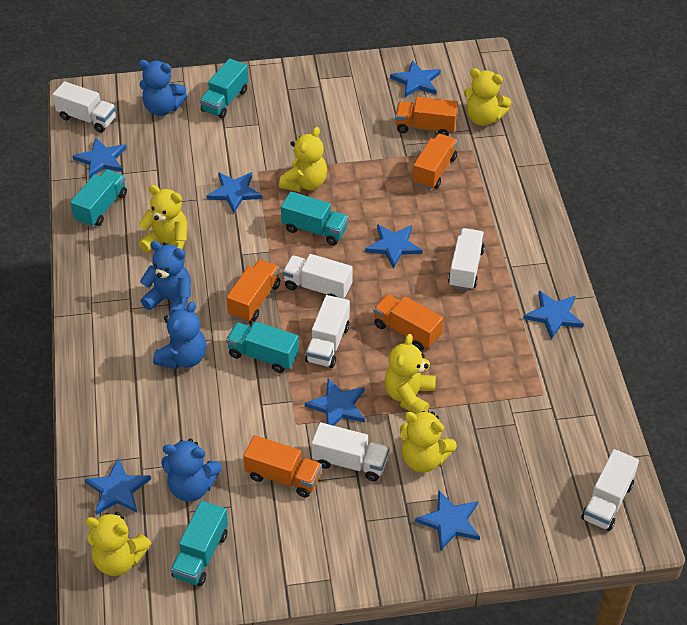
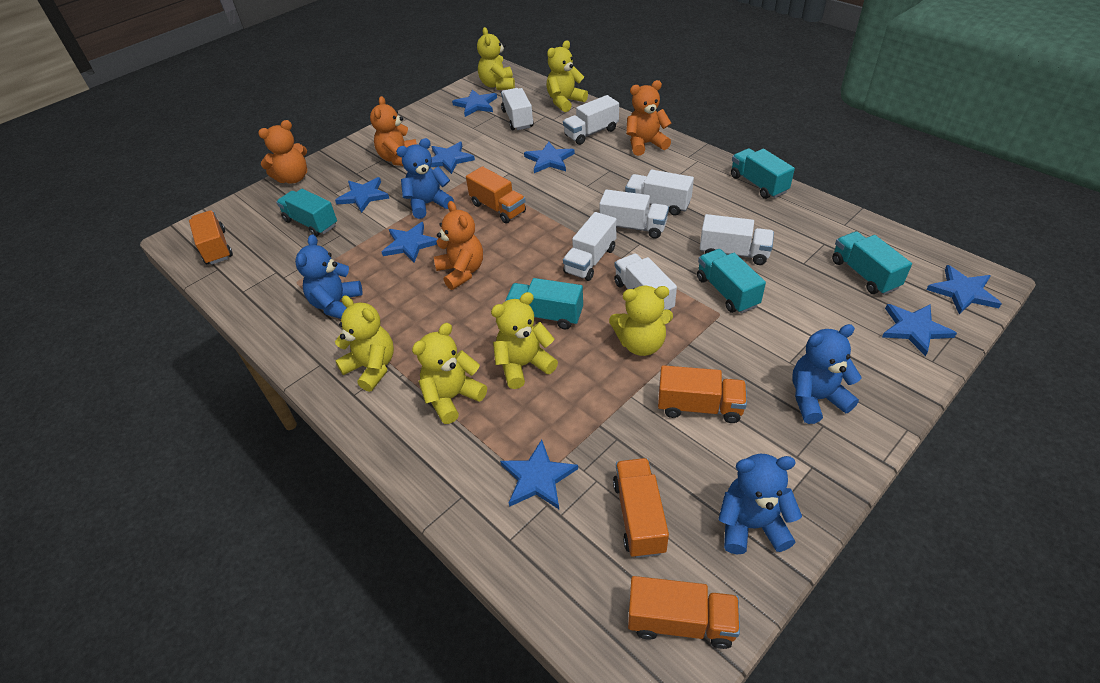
orange teddy bear: 0 -> 4
white truck: 6 -> 7

